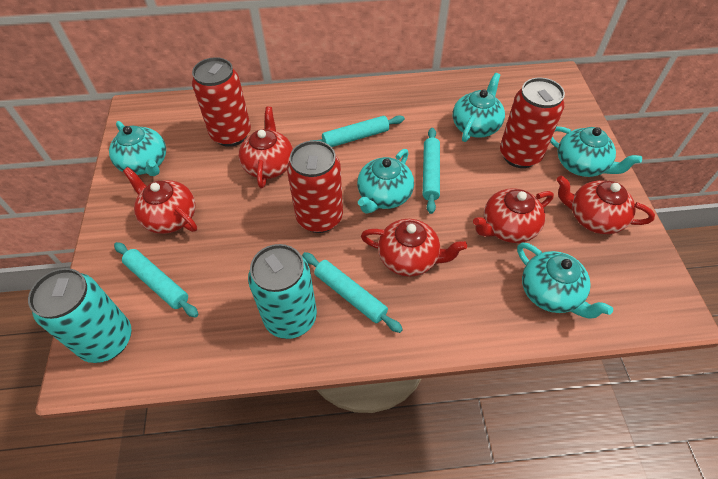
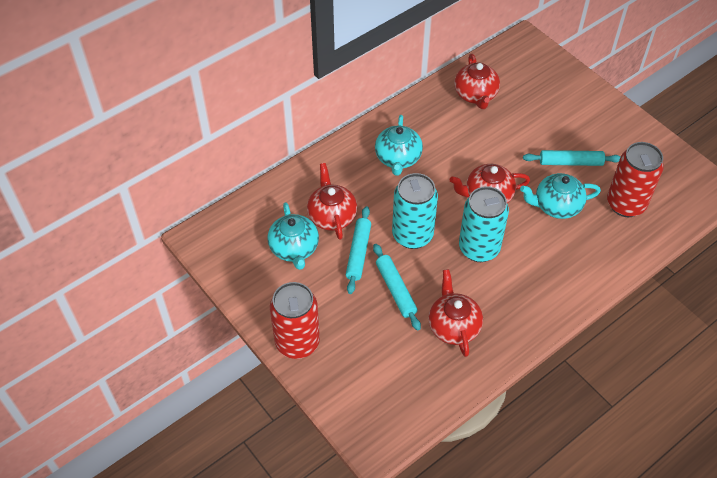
red can: 3 -> 2
red teapot: 5 -> 4
turquoise rolling pin: 4 -> 3
turquoise teapot: 5 -> 3

